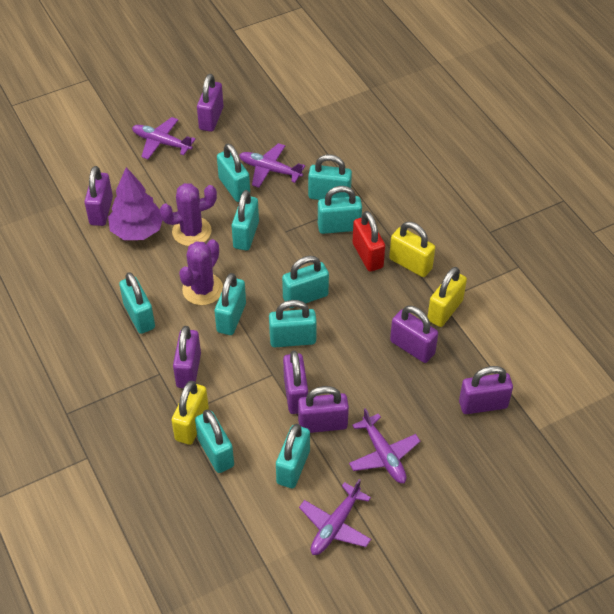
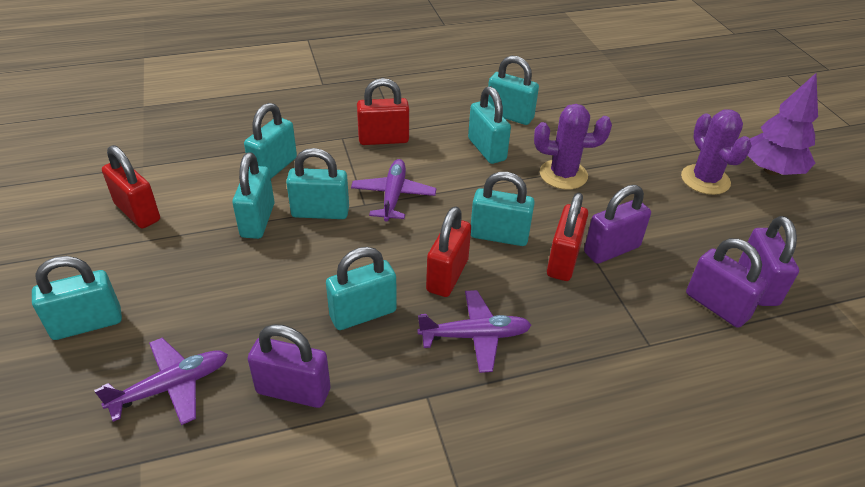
purple padlock: 7 -> 4
purple plane: 4 -> 3
red padlock: 1 -> 4
turquoise padlock: 10 -> 8
yellow padlock: 3 -> 0

